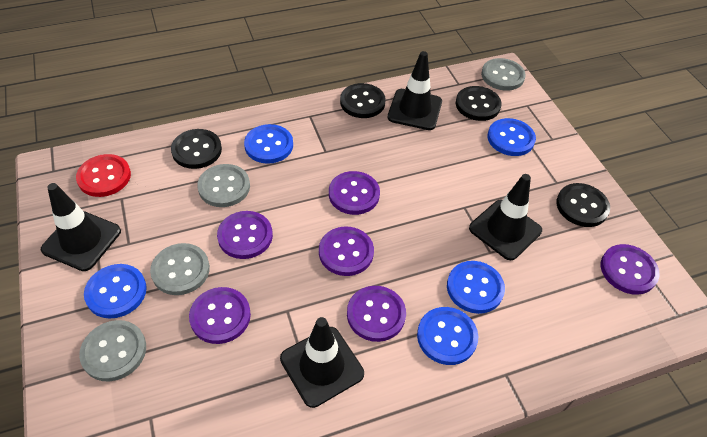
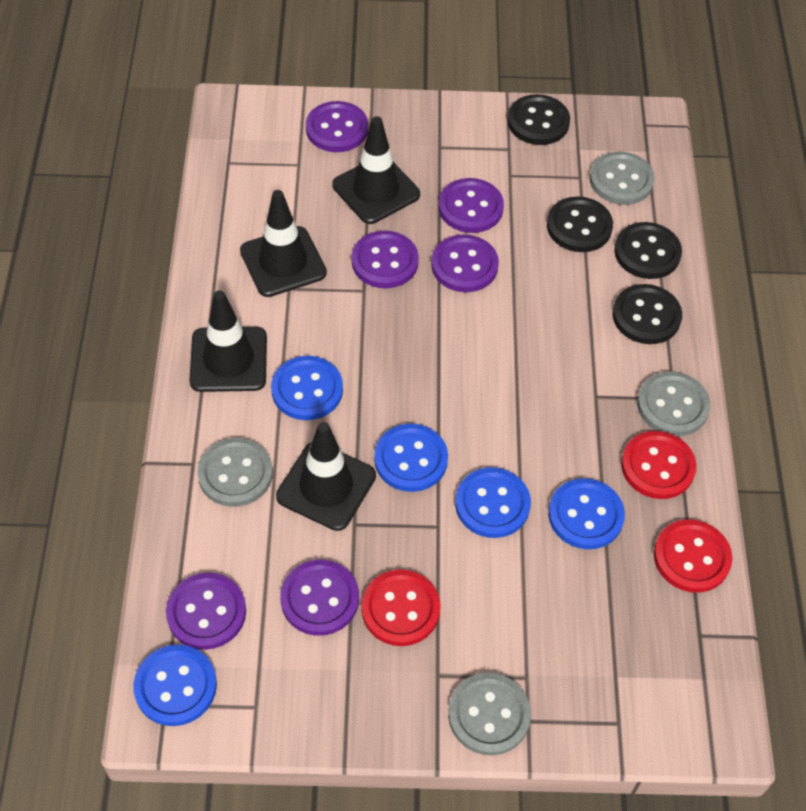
red button: 1 -> 3

